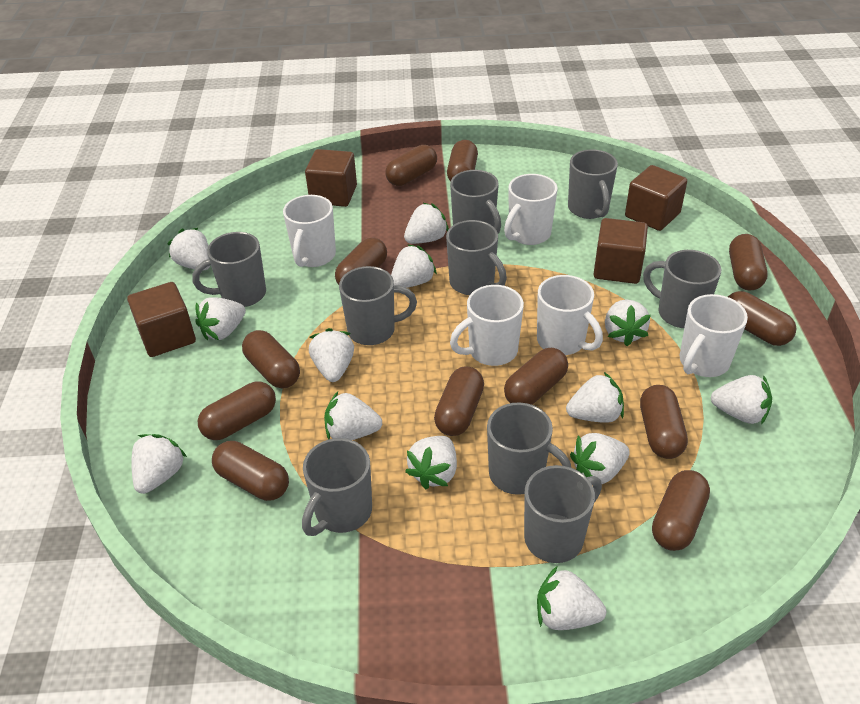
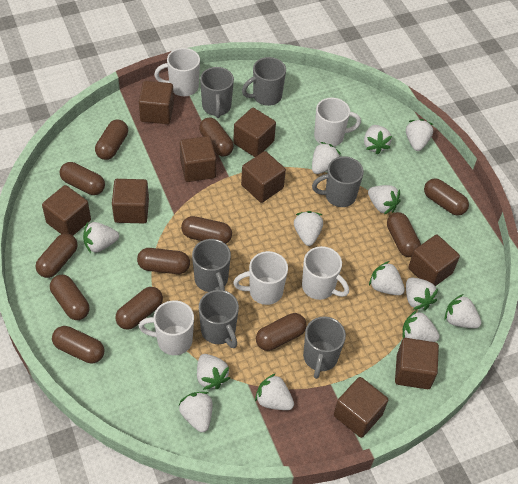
brown cube: 4 -> 9
grey mug: 9 -> 6

